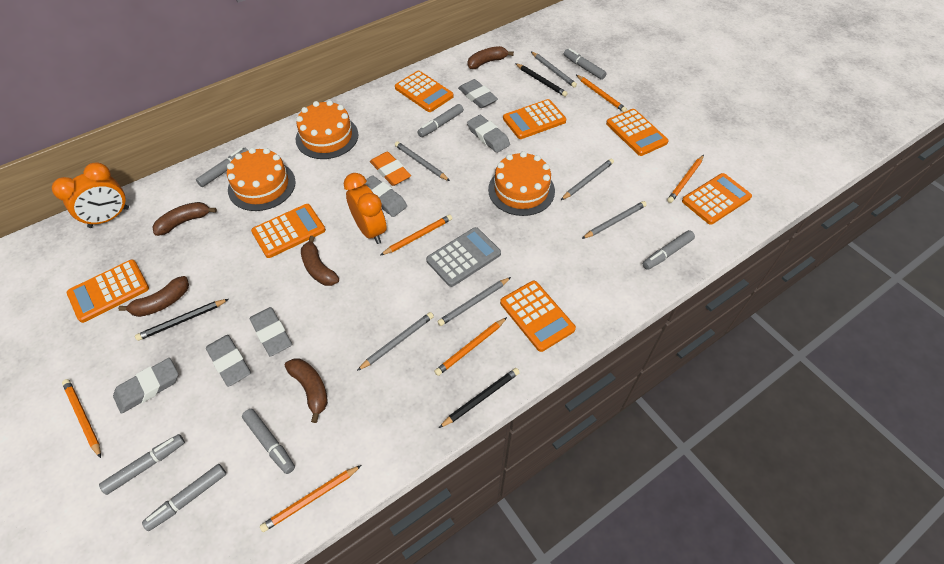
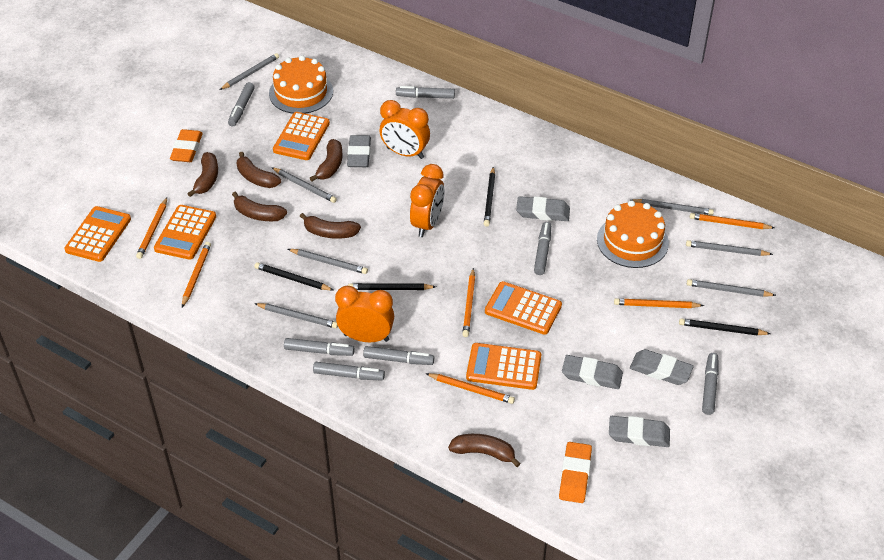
black pencil: 3 -> 4
brown banana: 5 -> 6
grey calculator: 1 -> 0
grey eraser: 6 -> 5
grey pencil: 6 -> 7
orange cake: 3 -> 2
orange calculator: 7 -> 5
orange clock: 2 -> 3
orange eraser: 1 -> 2

